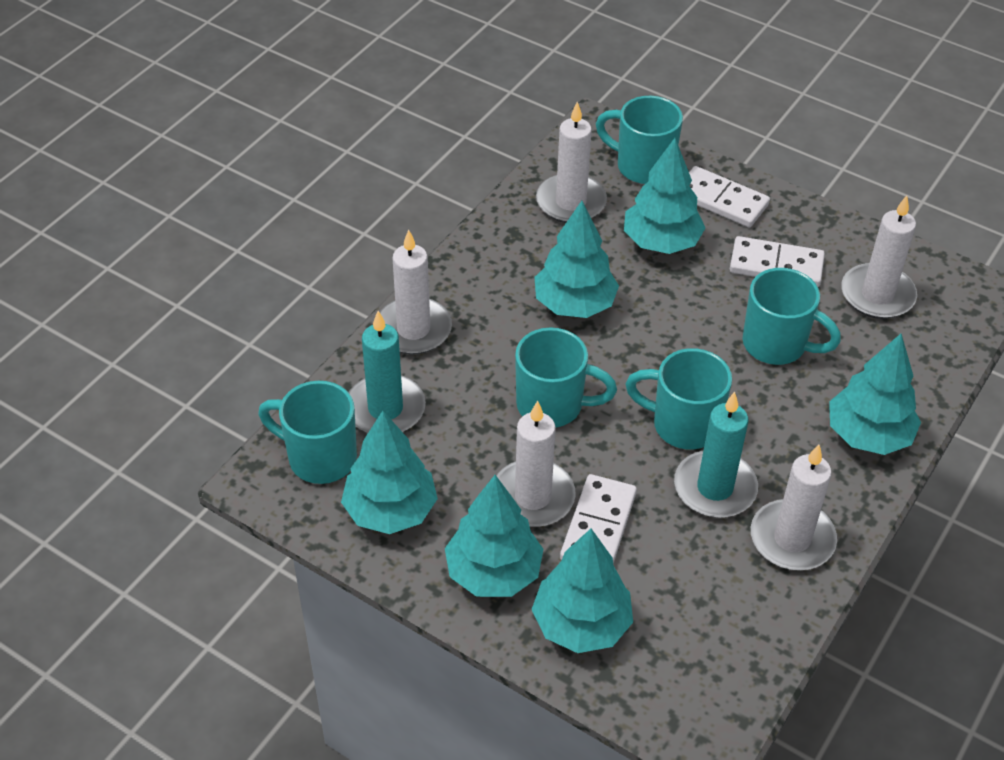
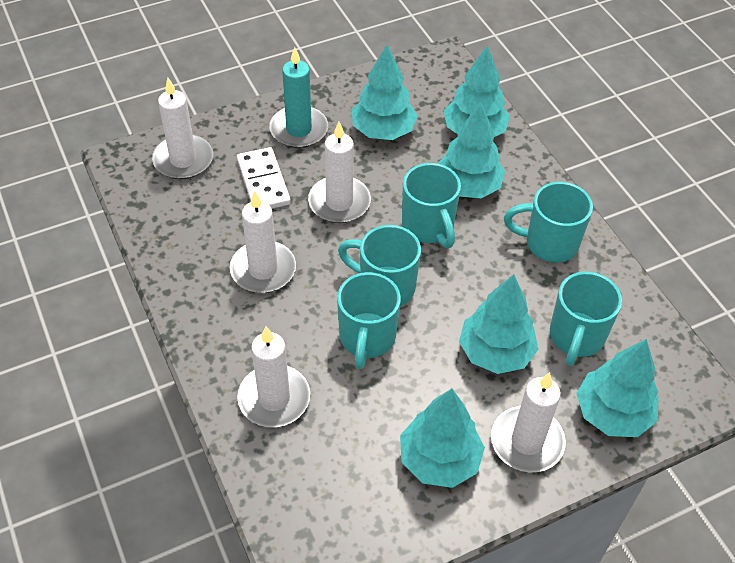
turquoise candle: 2 -> 1
white domino: 3 -> 1

